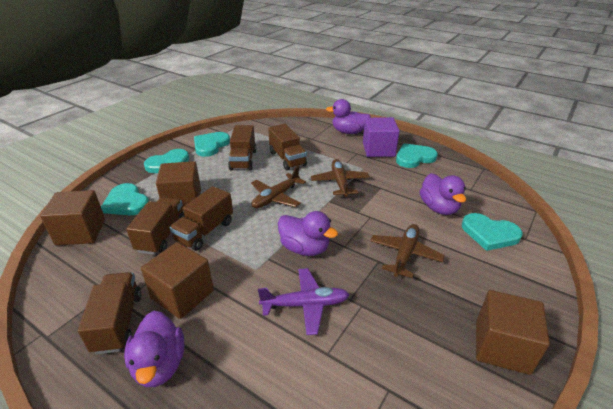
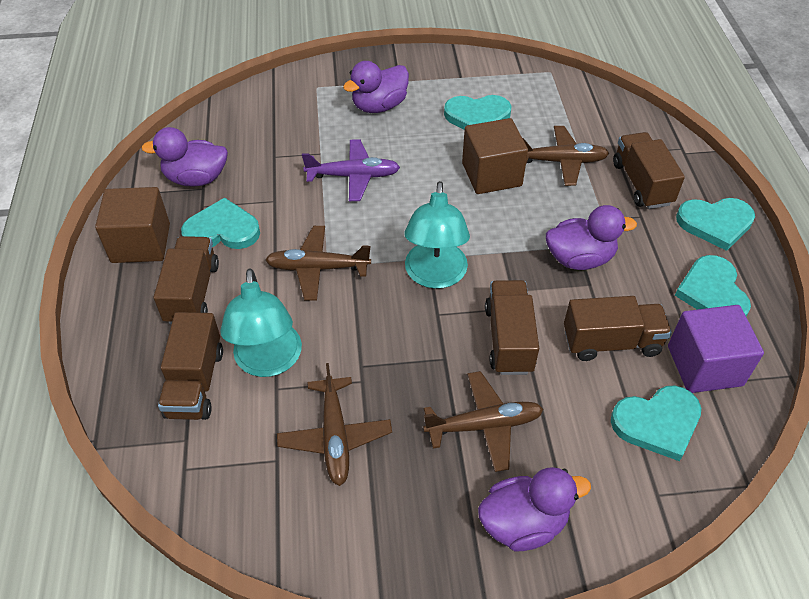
brown cube: 4 -> 2
brown plane: 3 -> 4
turquoise lamp: 0 -> 2

